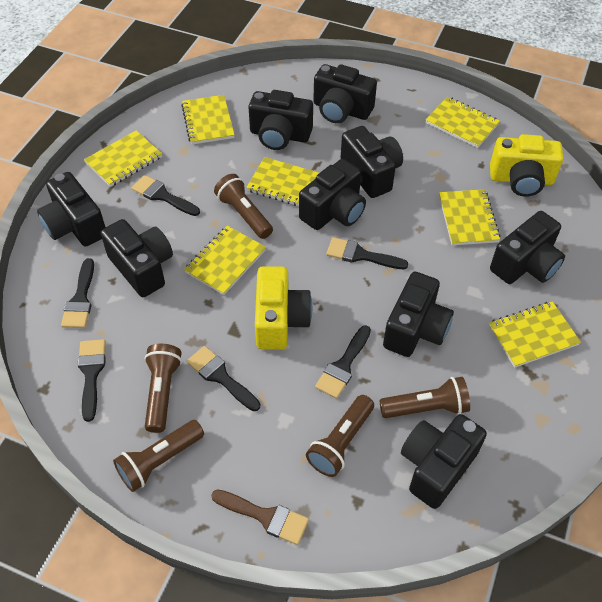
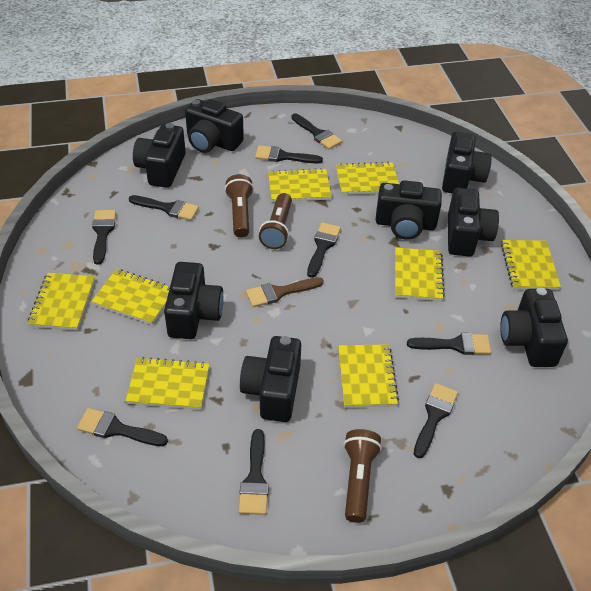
black brush: 6 -> 9
black camera: 9 -> 8
brown flashlight: 5 -> 3
yellow camera: 2 -> 0
yellow notebook: 7 -> 8

